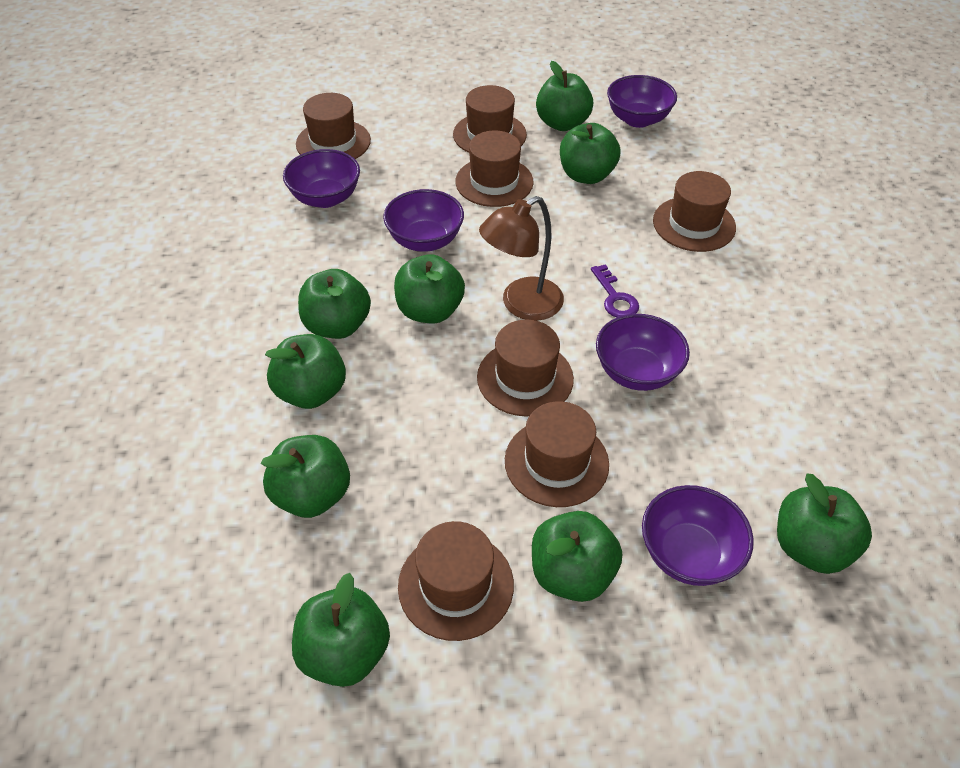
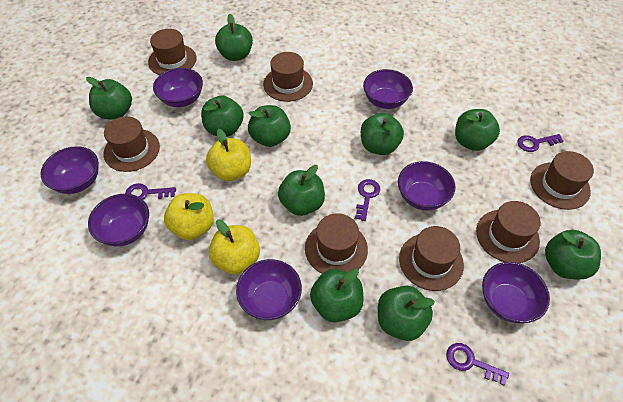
brown lamp: 1 -> 0
green apple: 9 -> 10
purple bowl: 5 -> 7
purple key: 1 -> 4
yellow apple: 0 -> 3

